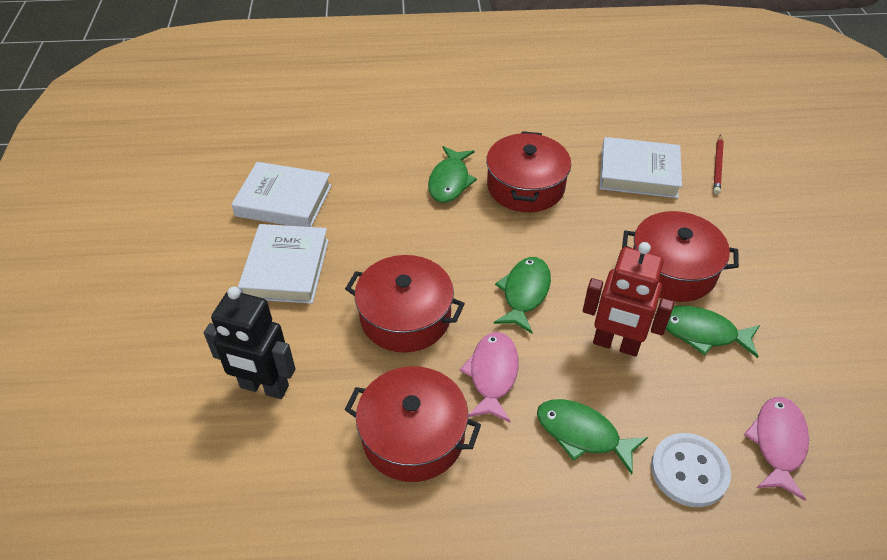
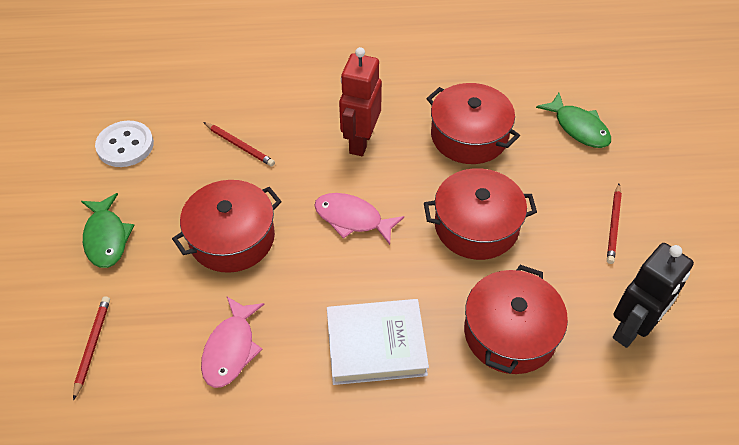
green fish: 4 -> 2
red pencil: 1 -> 3
white book: 3 -> 1

